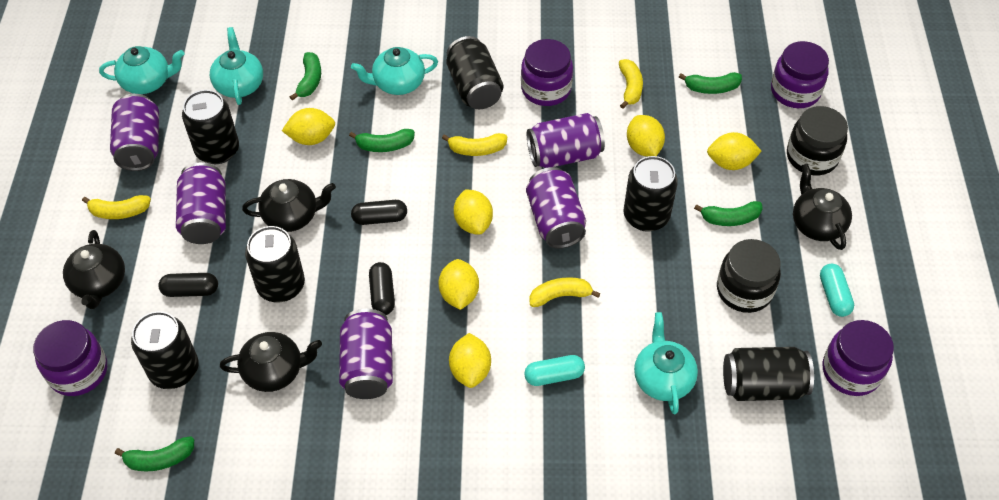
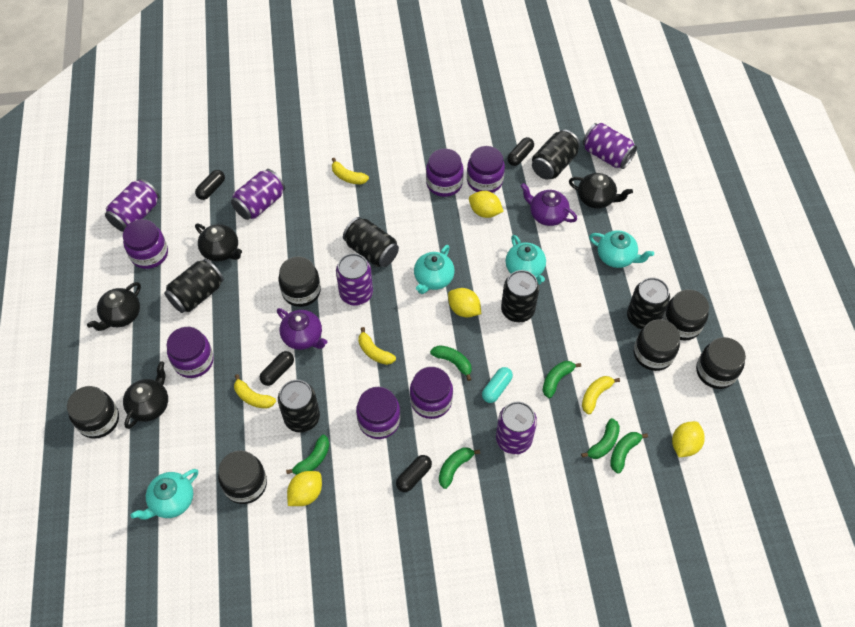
black capsule: 3 -> 4
black jar: 2 -> 6
green banana: 5 -> 6
purple jar: 4 -> 6
purple teapot: 0 -> 2
turquoise capsule: 2 -> 1
yellow lemon: 6 -> 4

